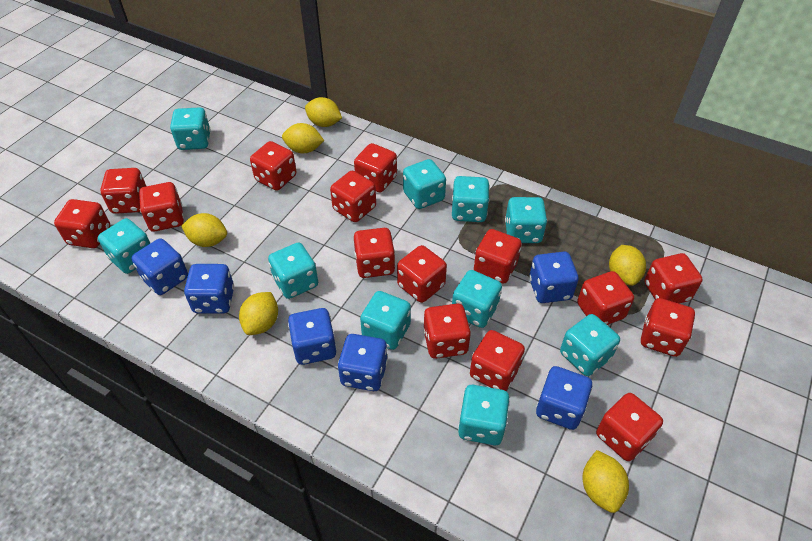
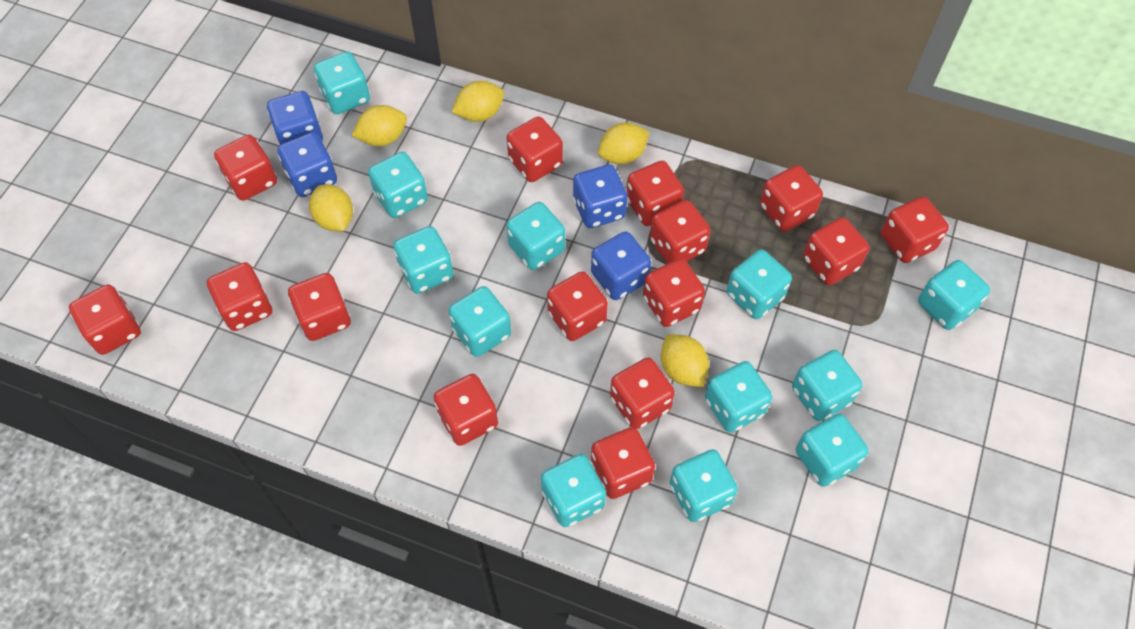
blue dice: 6 -> 4
turquoise dice: 10 -> 12
yellow lemon: 6 -> 5

